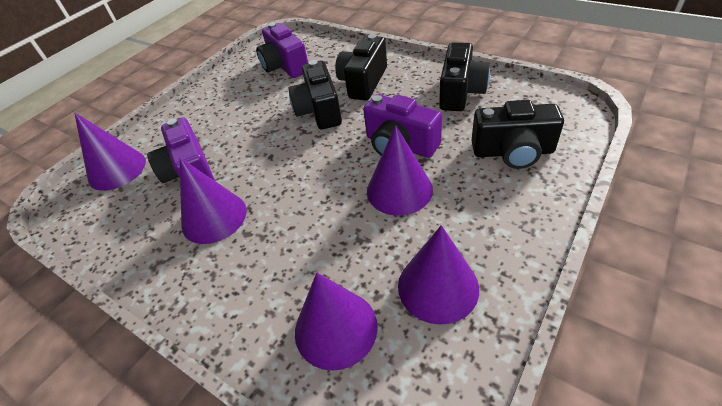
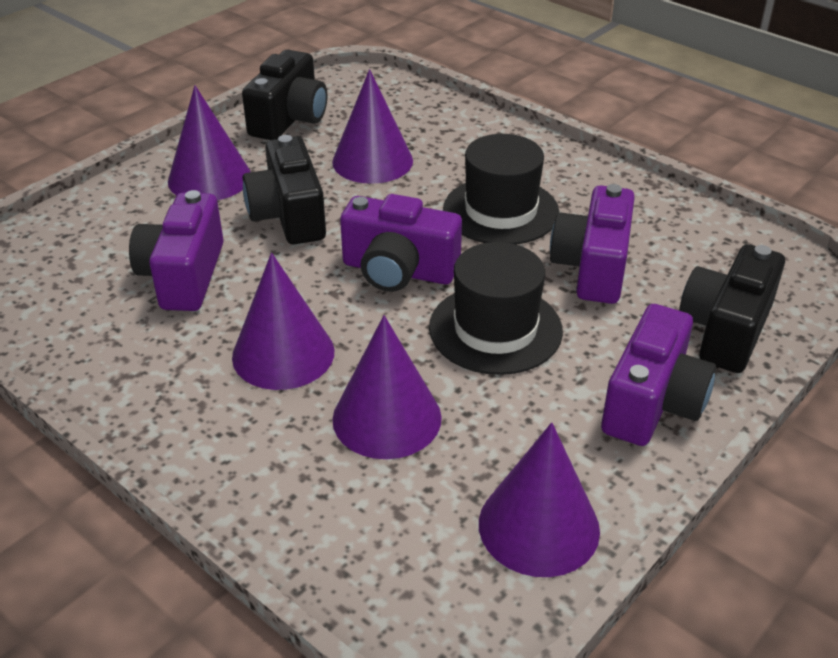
black camera: 4 -> 3
black hat: 0 -> 2
purple camera: 3 -> 4

